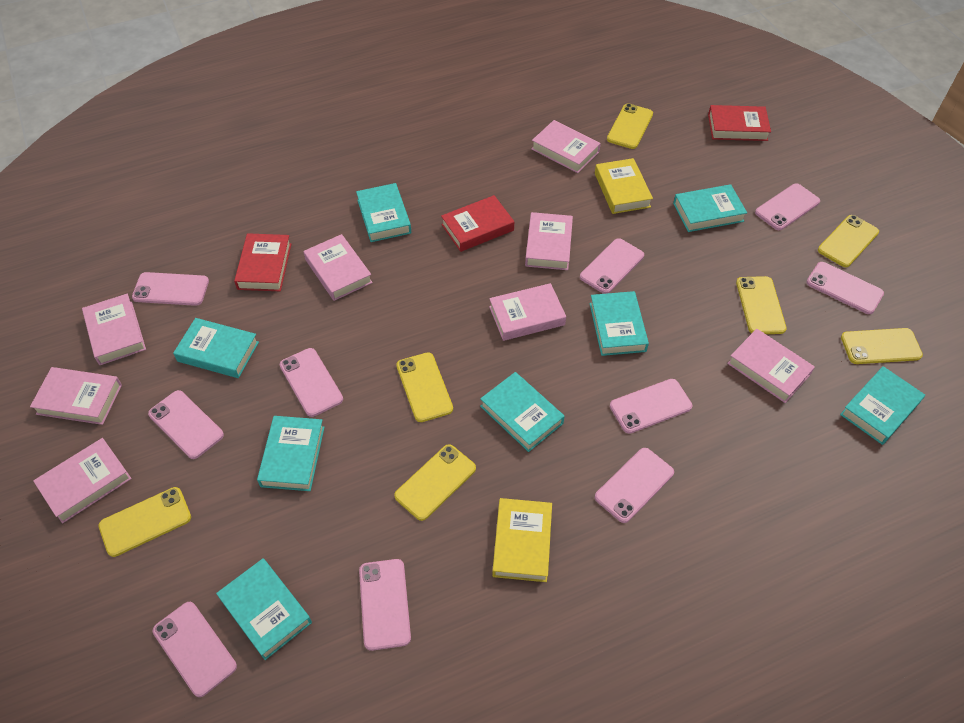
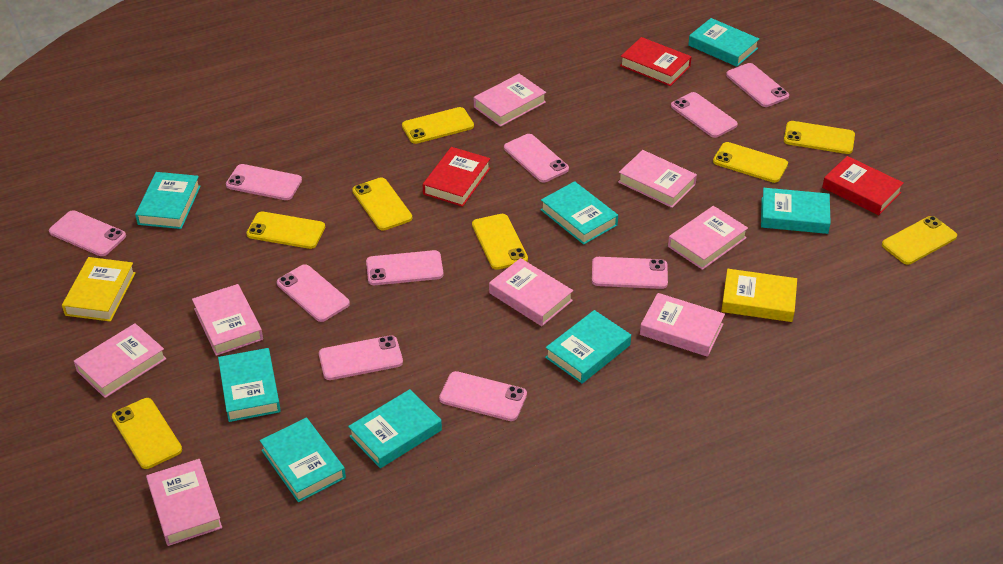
yellow phone: 7 -> 8

